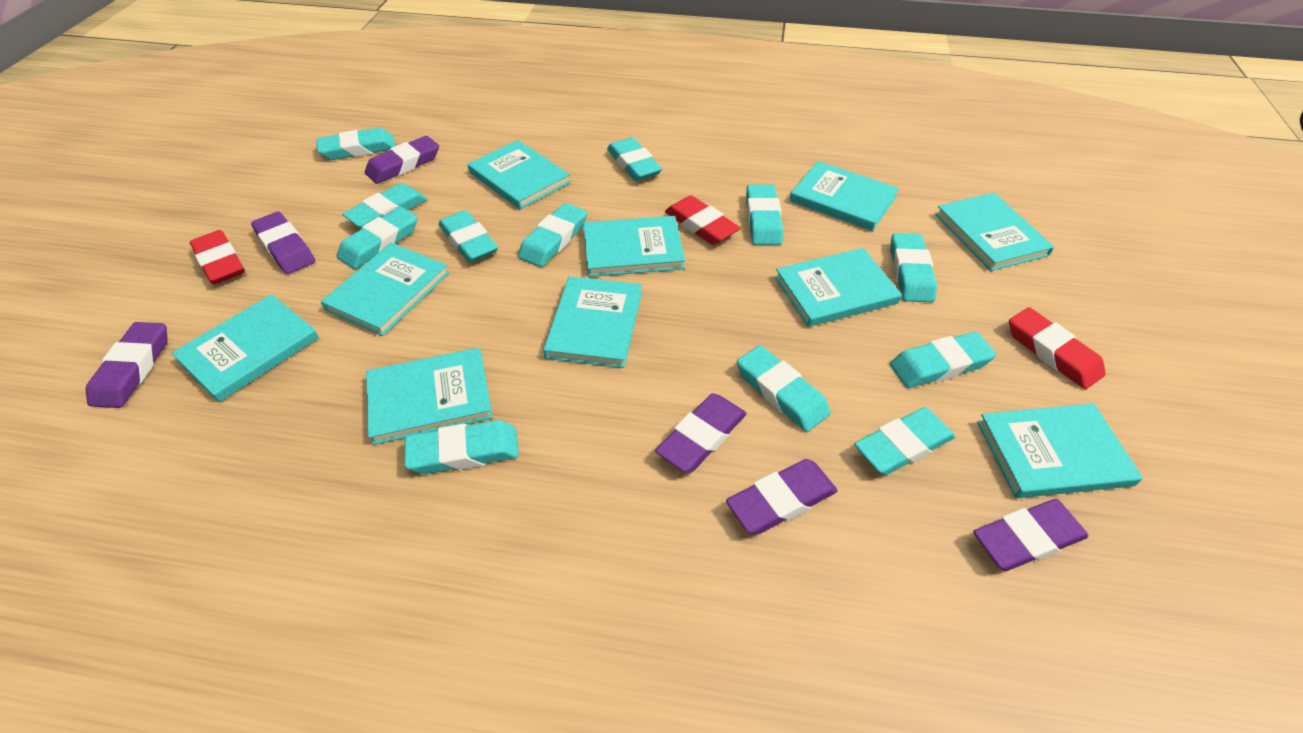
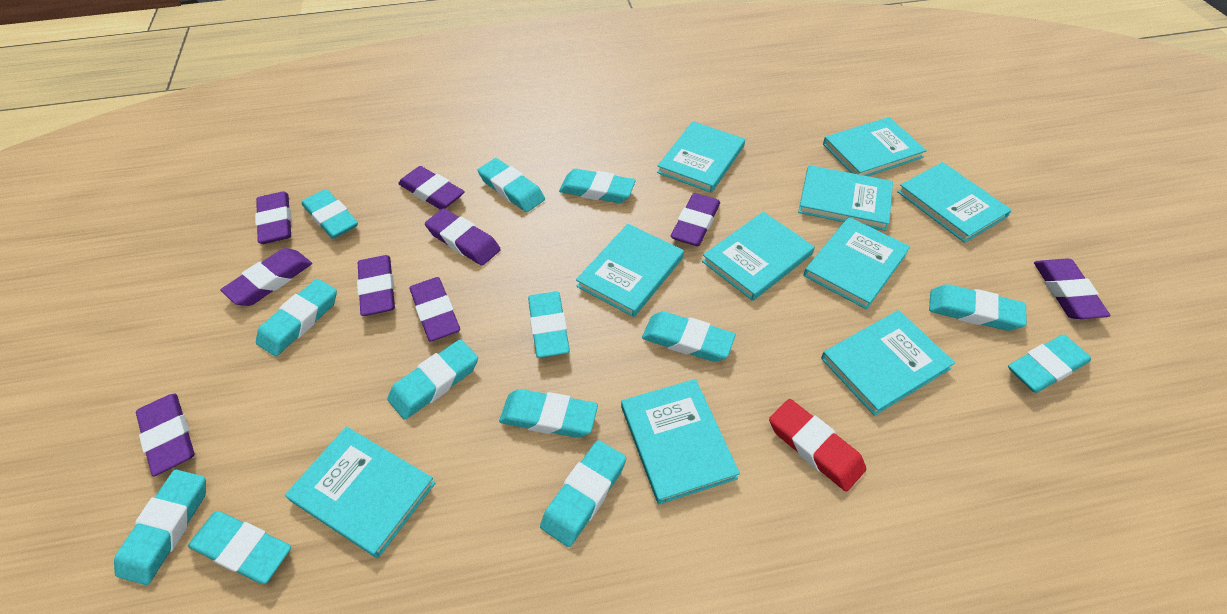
purple eraser: 6 -> 9
red eraser: 3 -> 1
turquoise eraser: 12 -> 13

